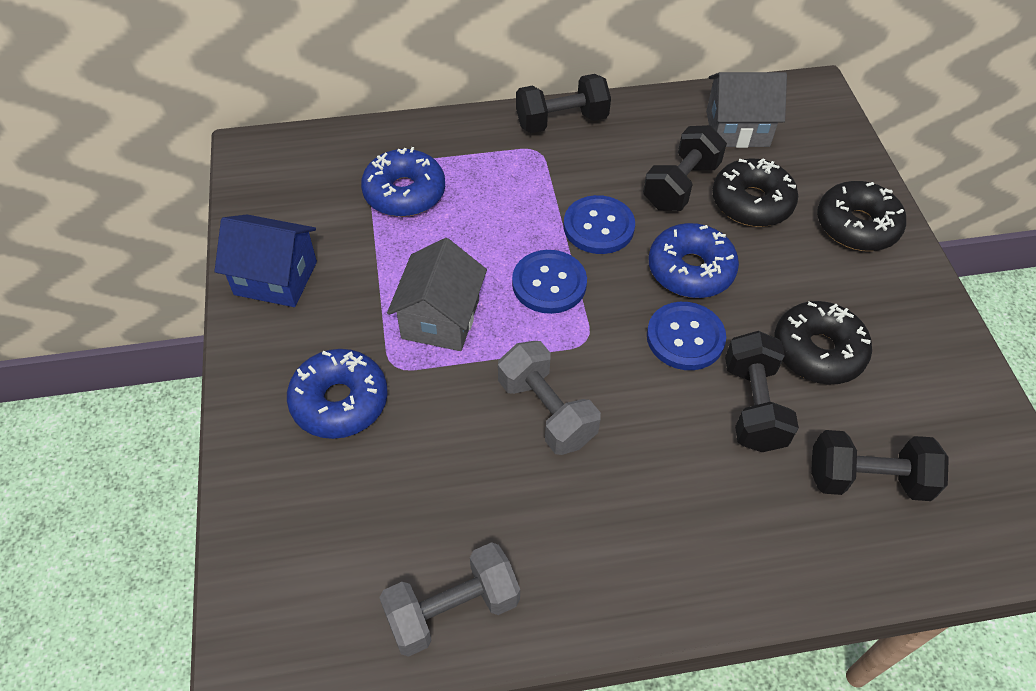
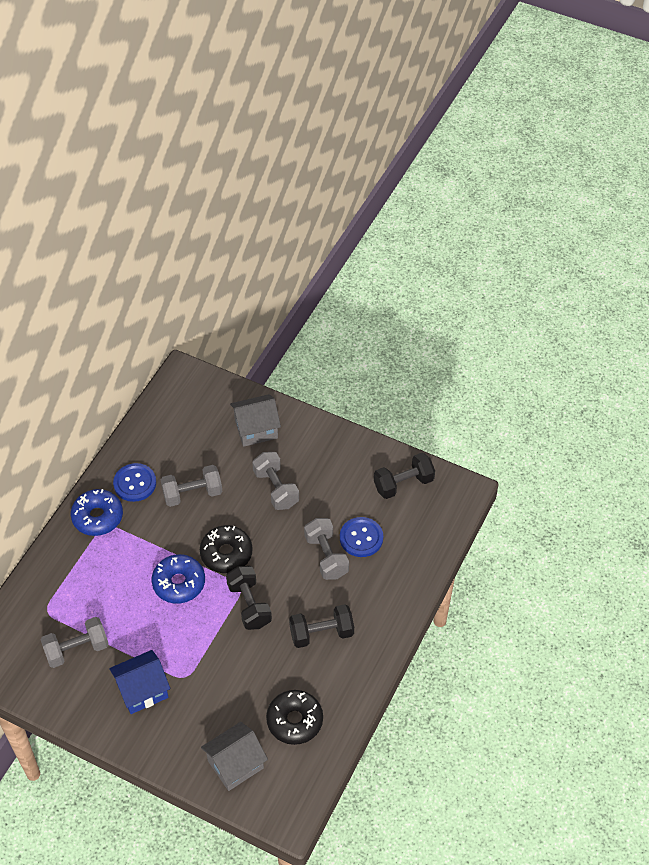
black donut: 3 -> 2
black dumbbell: 4 -> 3
blue button: 3 -> 2
blue donut: 3 -> 2
grey dumbbell: 2 -> 4

